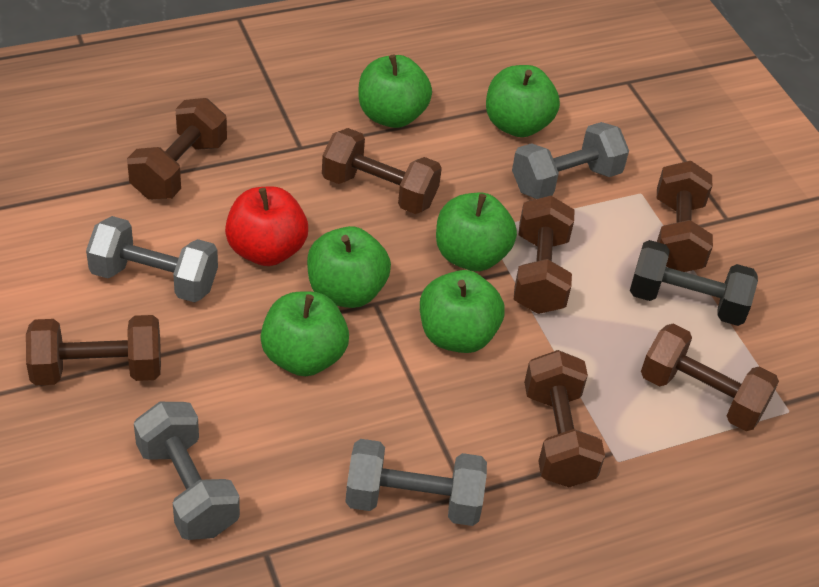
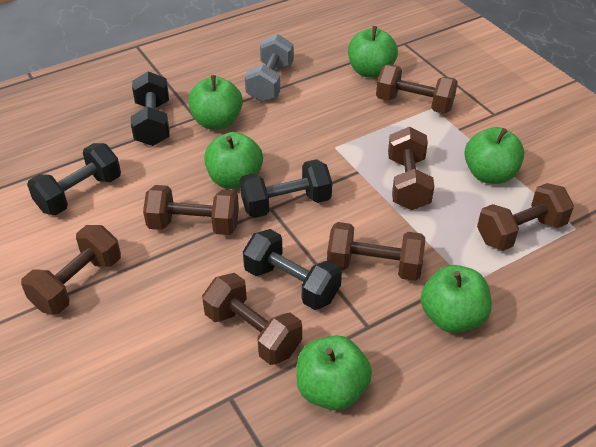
black dumbbell: 1 -> 4
grey dumbbell: 4 -> 1
red apple: 1 -> 0

